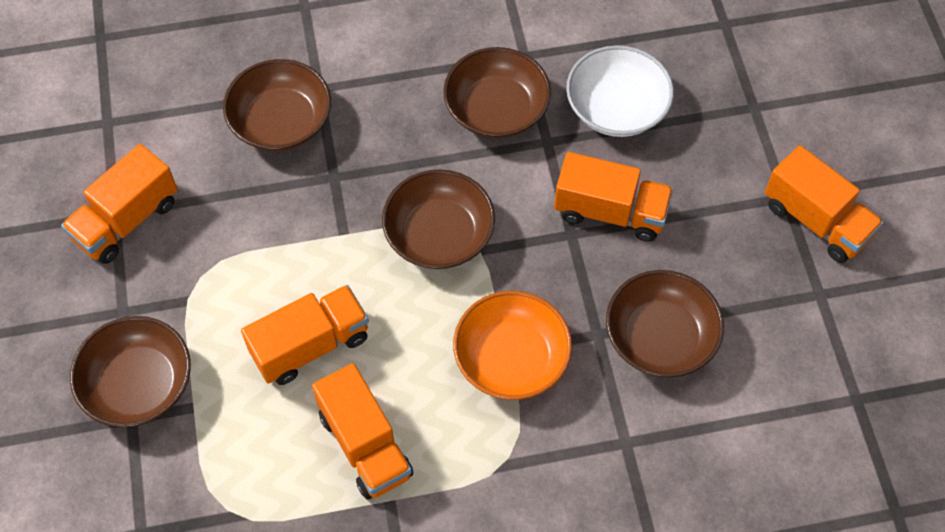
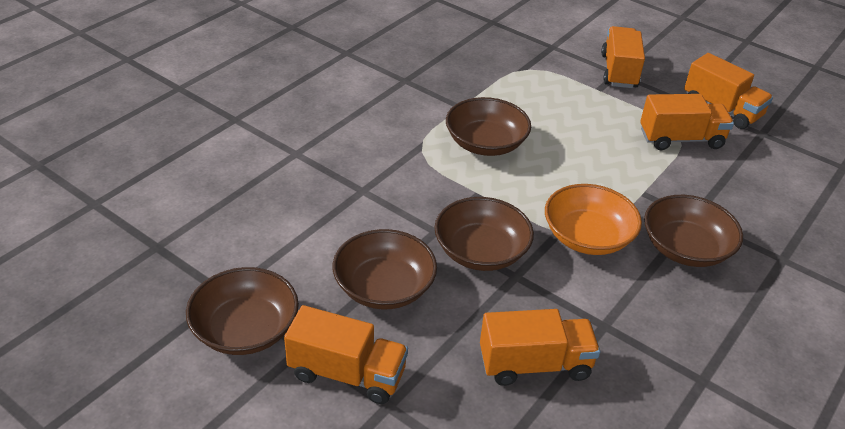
white bowl: 1 -> 0

